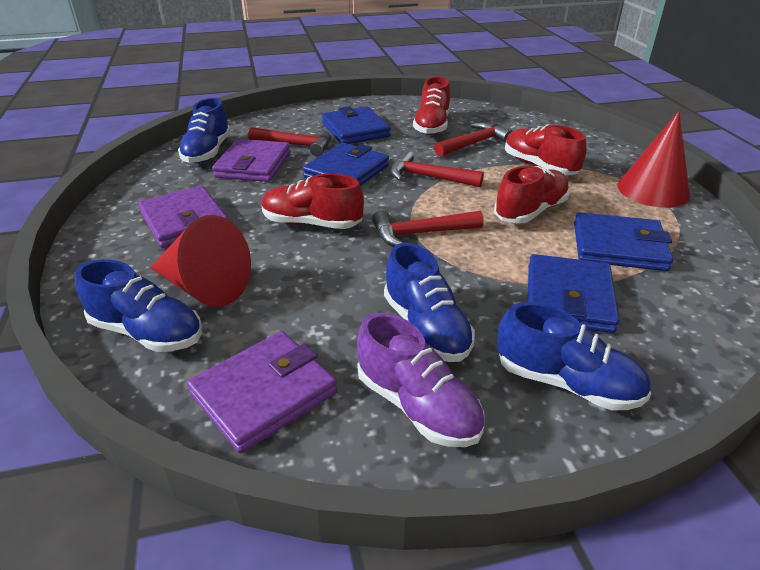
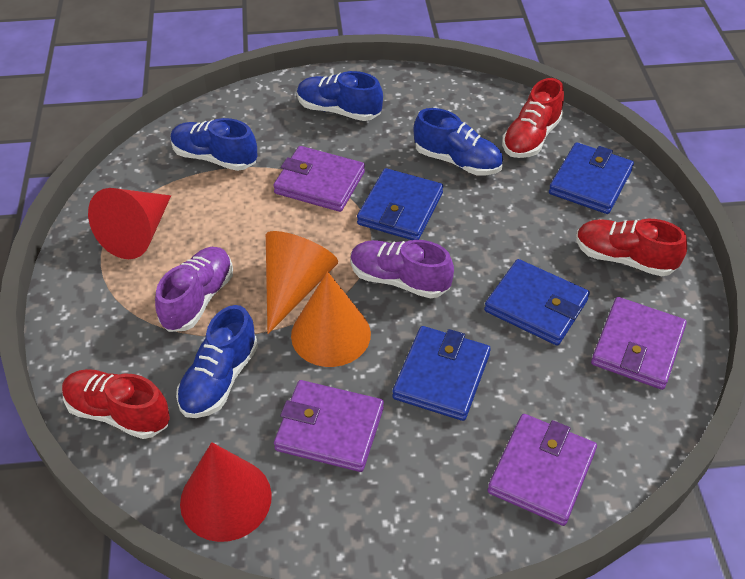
orange cone: 0 -> 2
purple shoe: 1 -> 2
purple wallet: 3 -> 4
red hammer: 4 -> 0
red shoe: 4 -> 3

